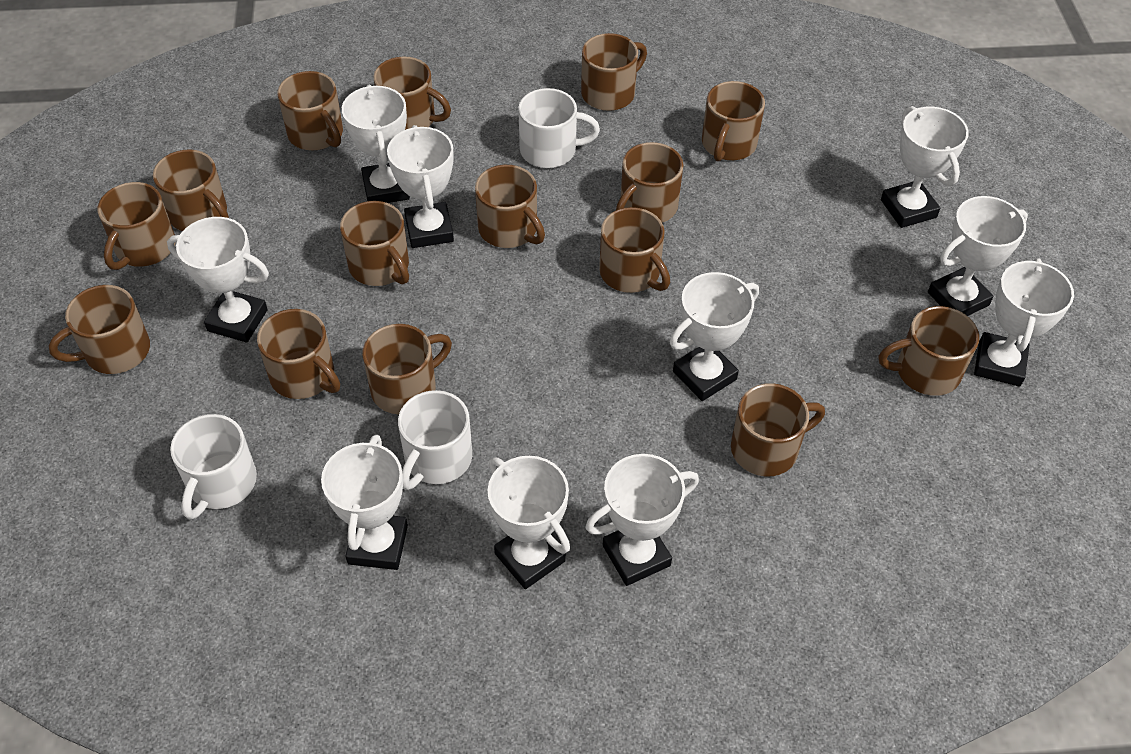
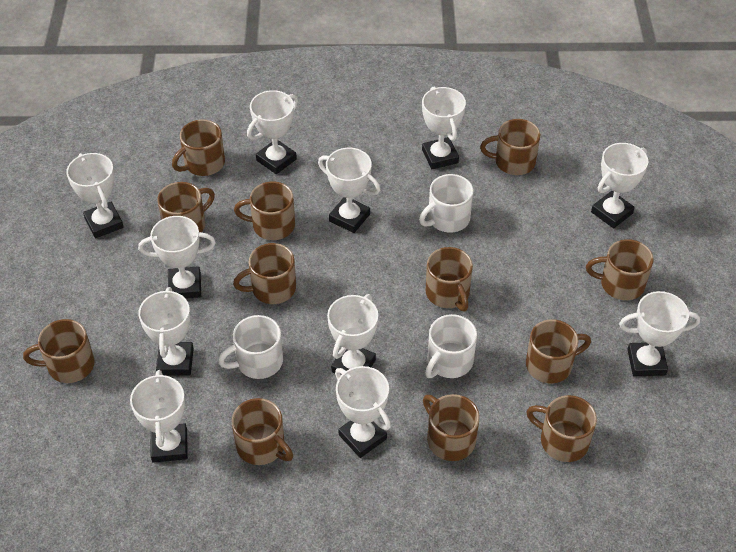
brown mug: 15 -> 12
white trophy: 10 -> 11

